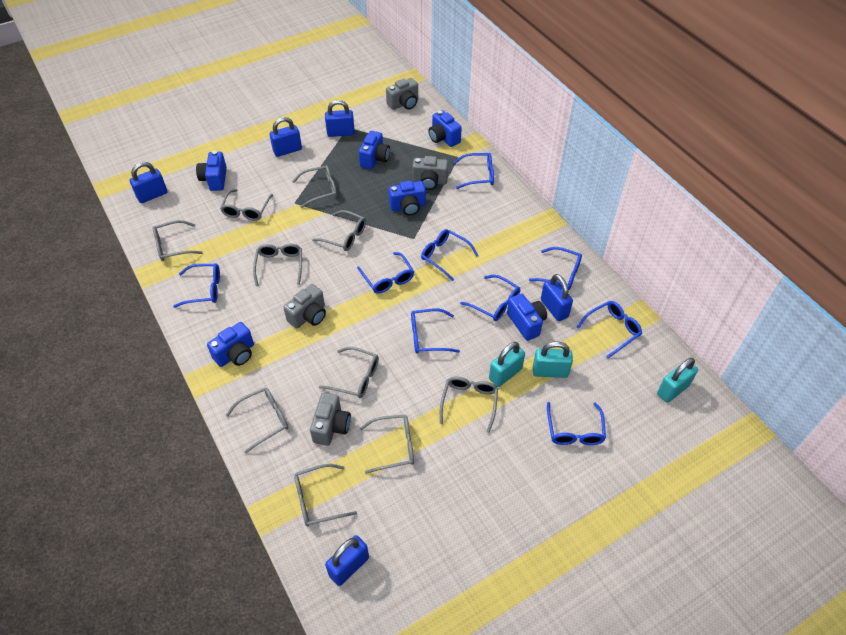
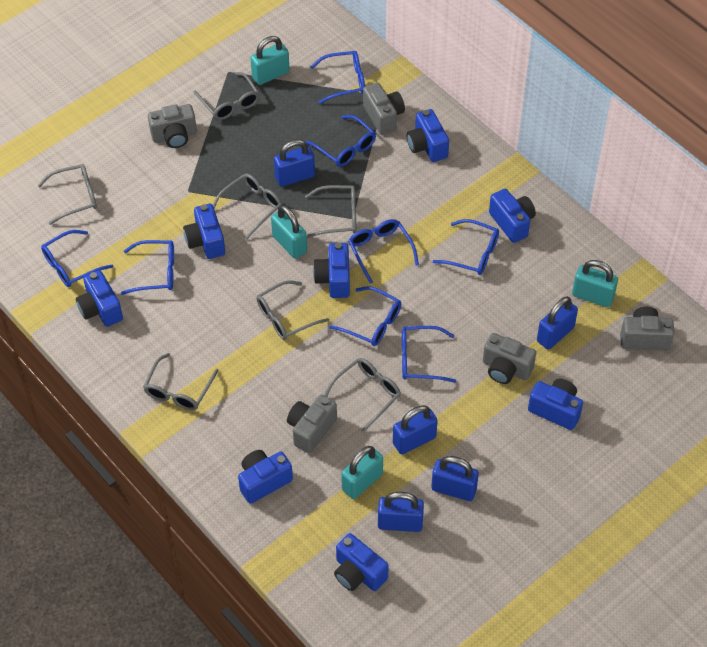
blue camera: 6 -> 8
blue glasses: 9 -> 8
grey camera: 4 -> 5
grey glasses: 10 -> 7
turquoise padlock: 3 -> 4

